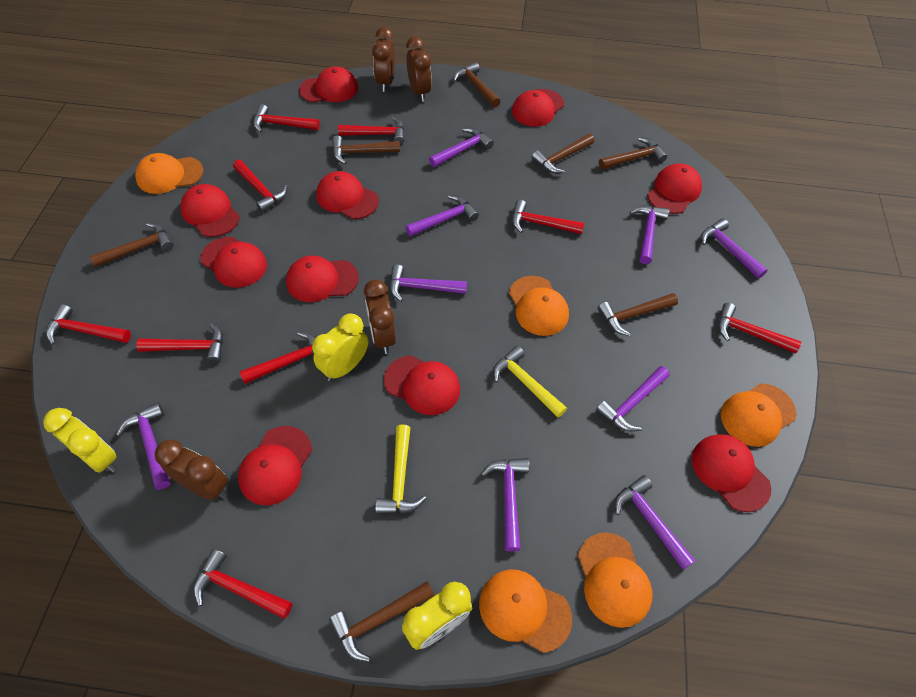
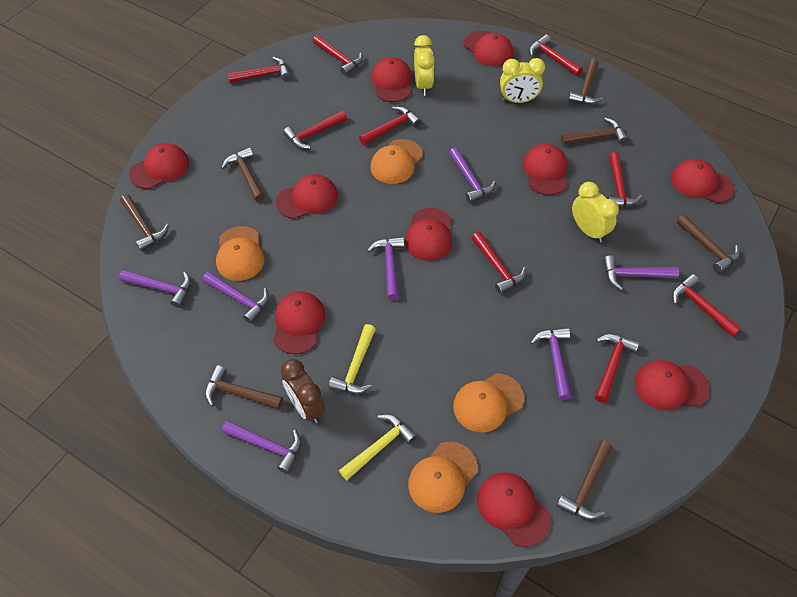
brown clock: 4 -> 1
orange cap: 5 -> 4
purple hammer: 9 -> 7

